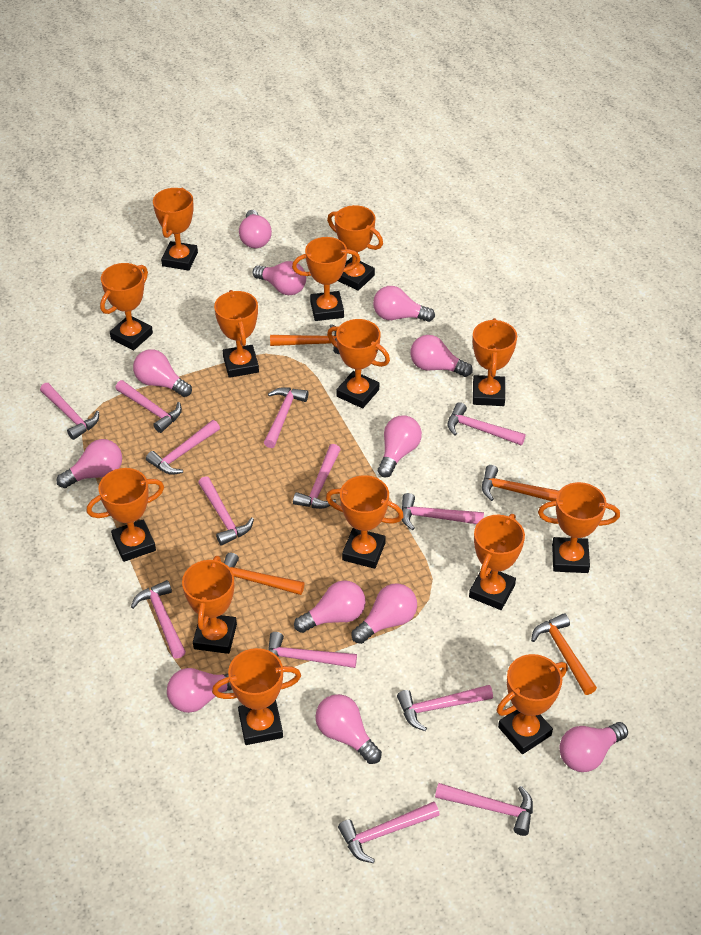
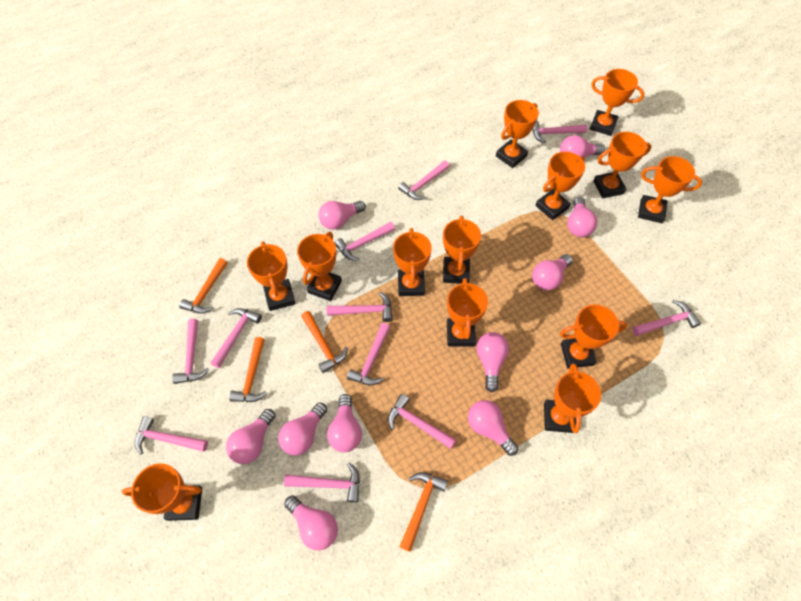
orange trophy: 14 -> 13
pink hammer: 13 -> 11
pink light bulb: 12 -> 10

